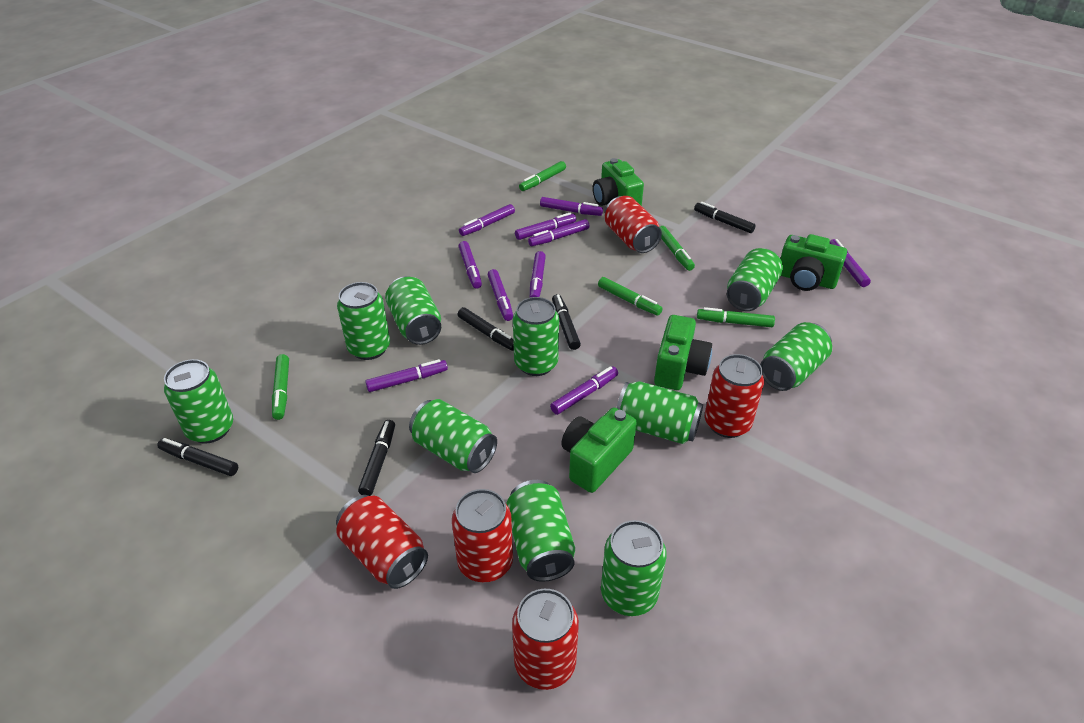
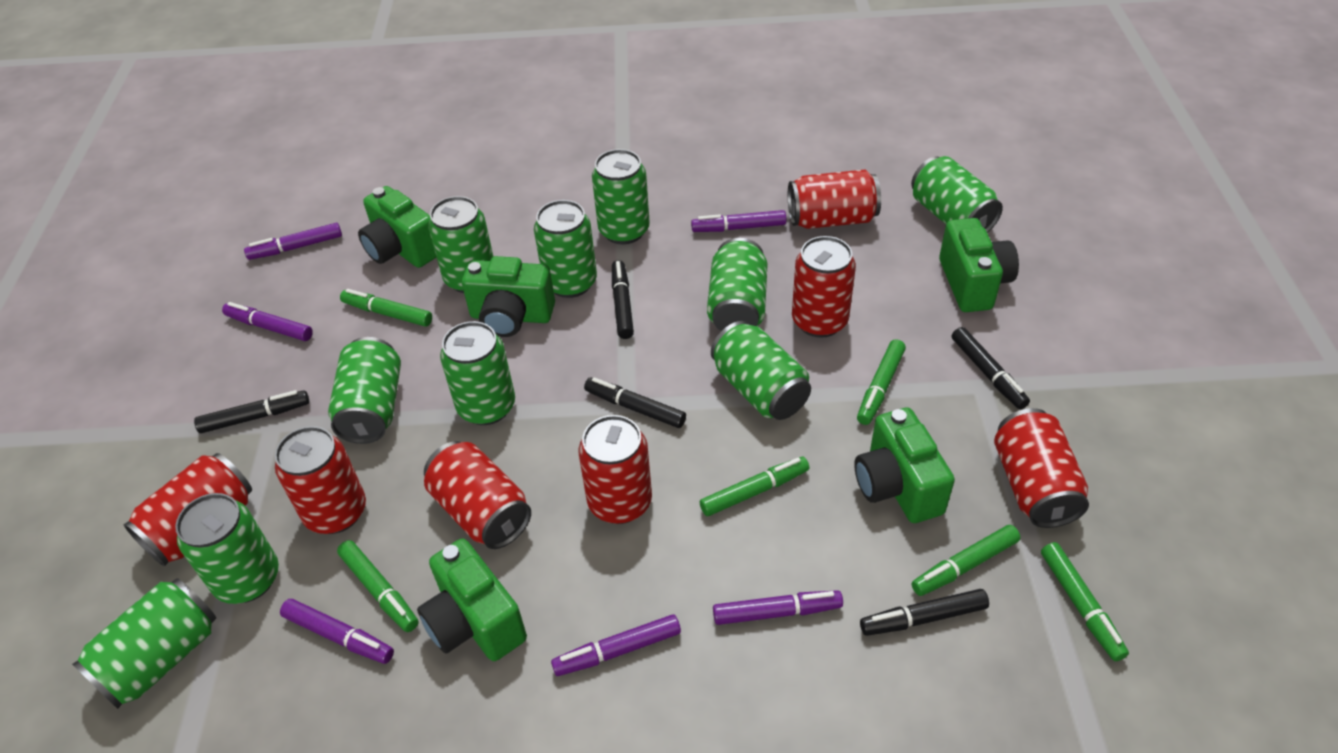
green camera: 4 -> 5
green marker: 5 -> 6
purple marker: 10 -> 6
red can: 5 -> 7

